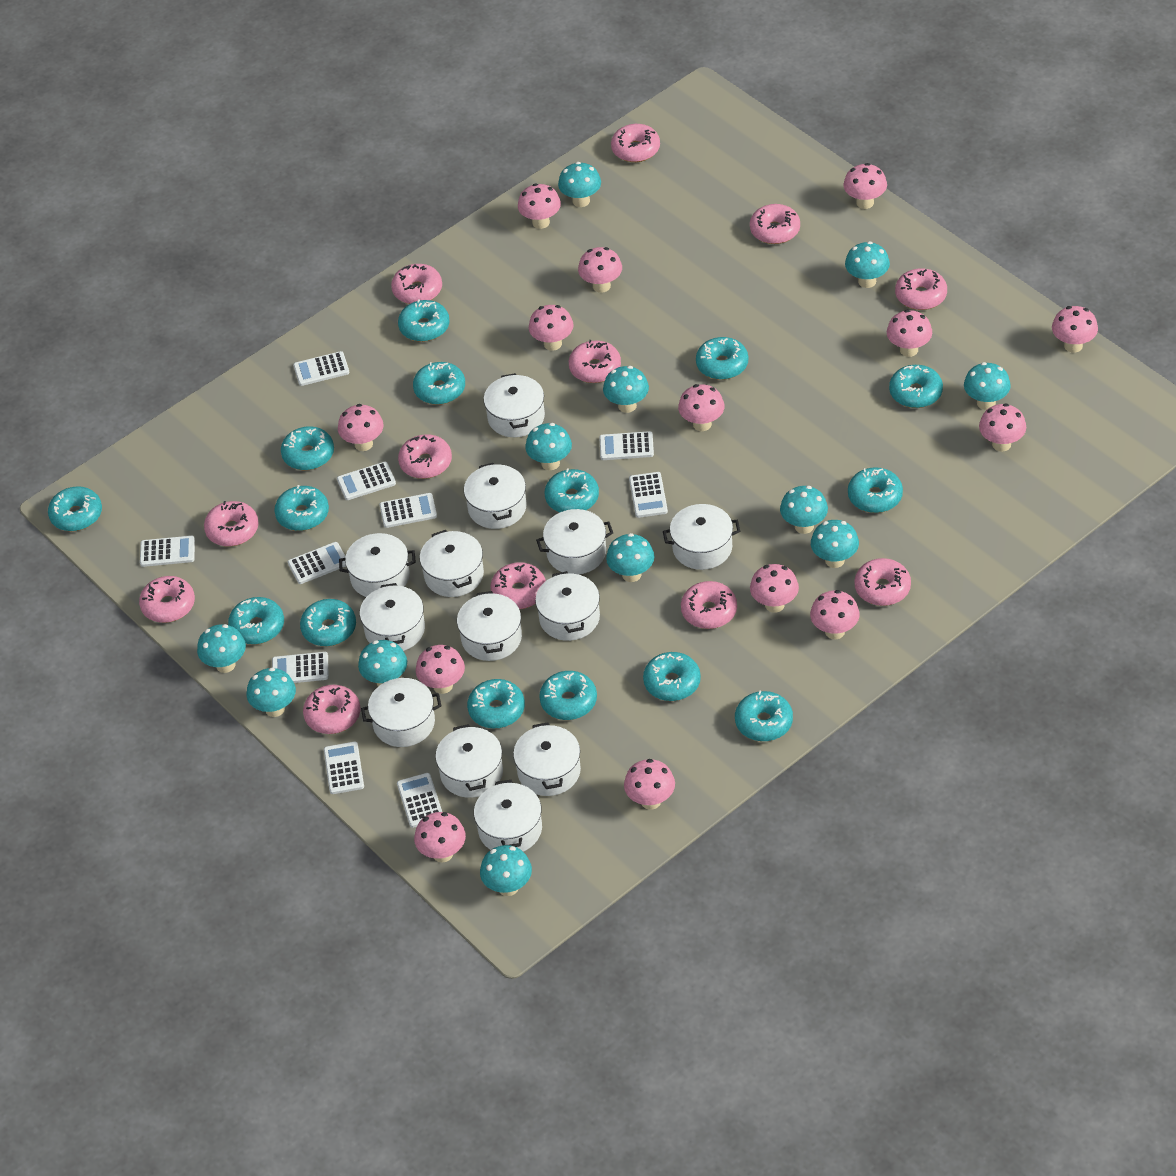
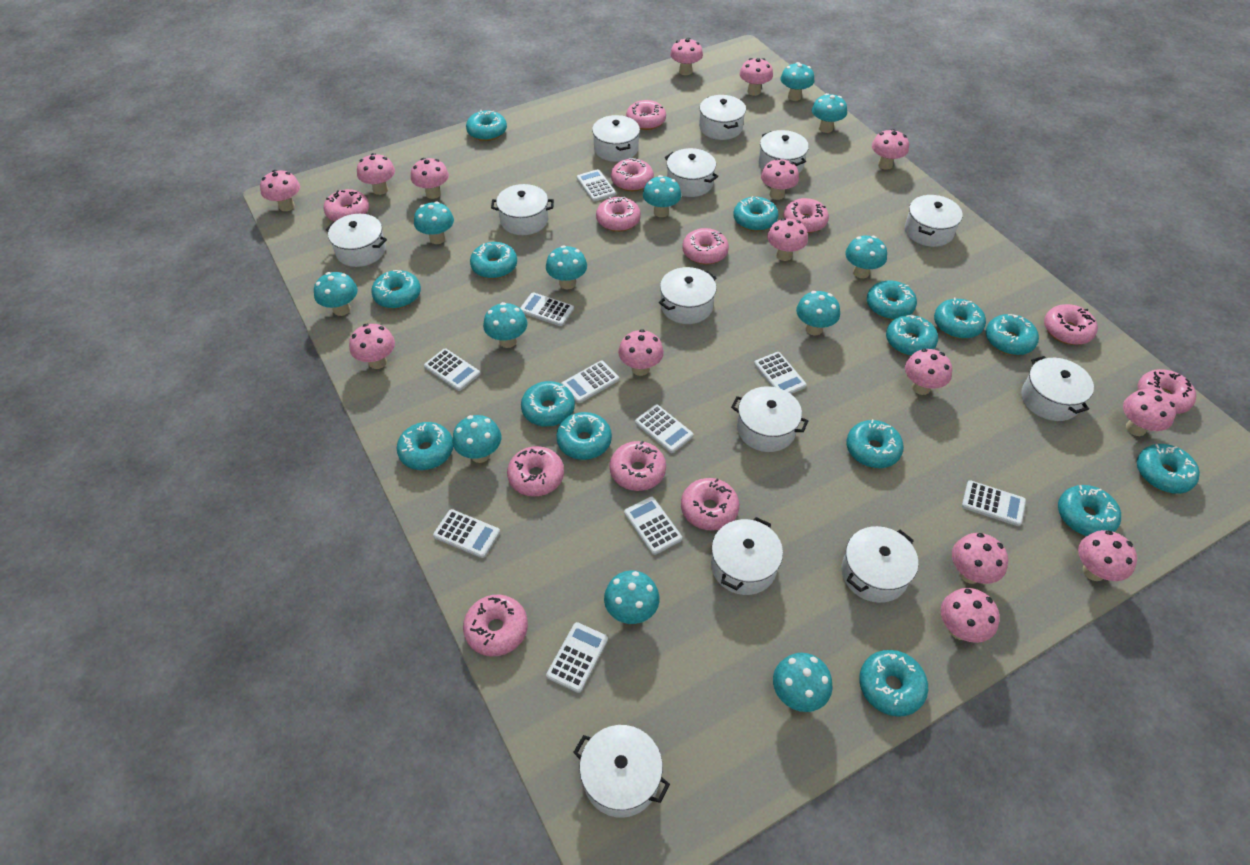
pink mushroom: 14 -> 15

